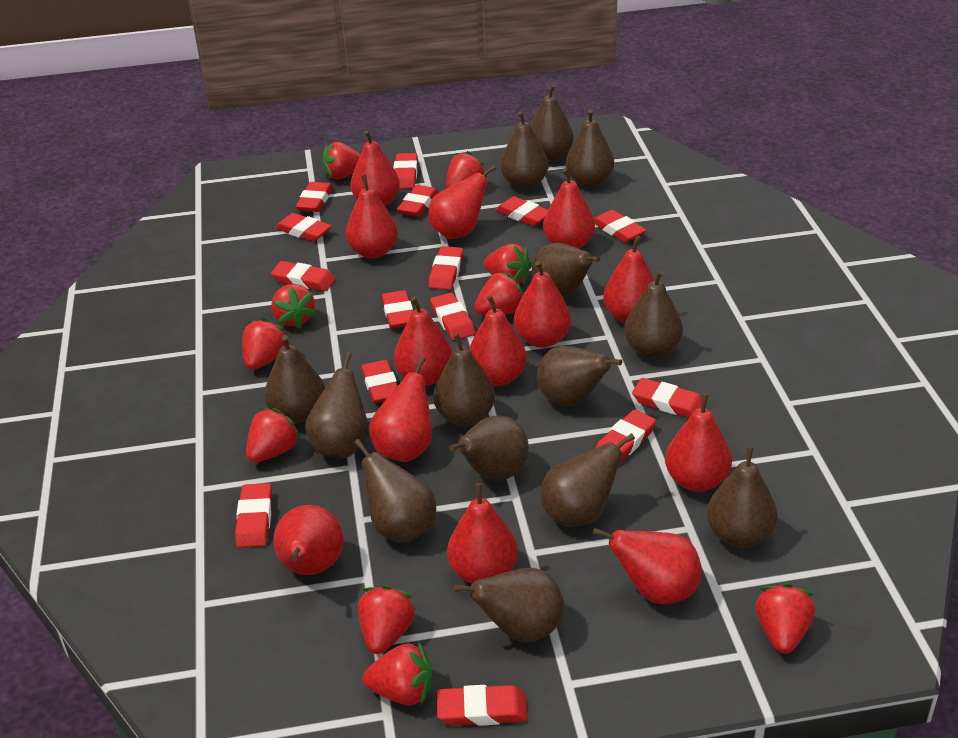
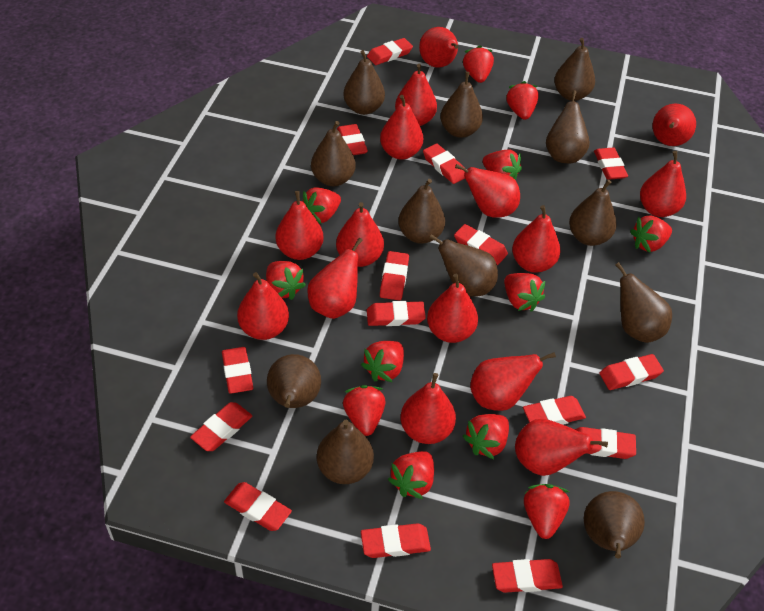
brown pear: 14 -> 12
red pear: 13 -> 15
red strawberry: 10 -> 12

